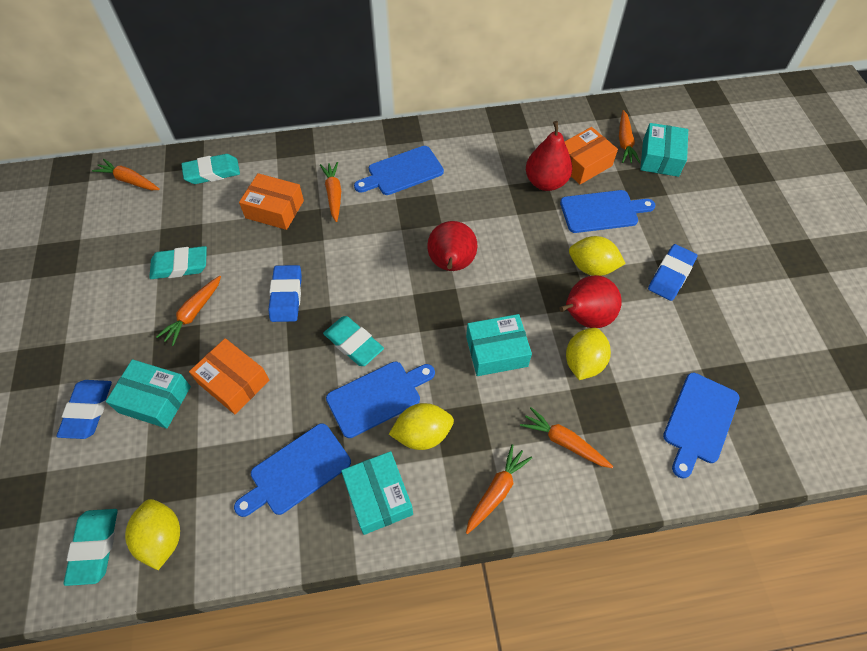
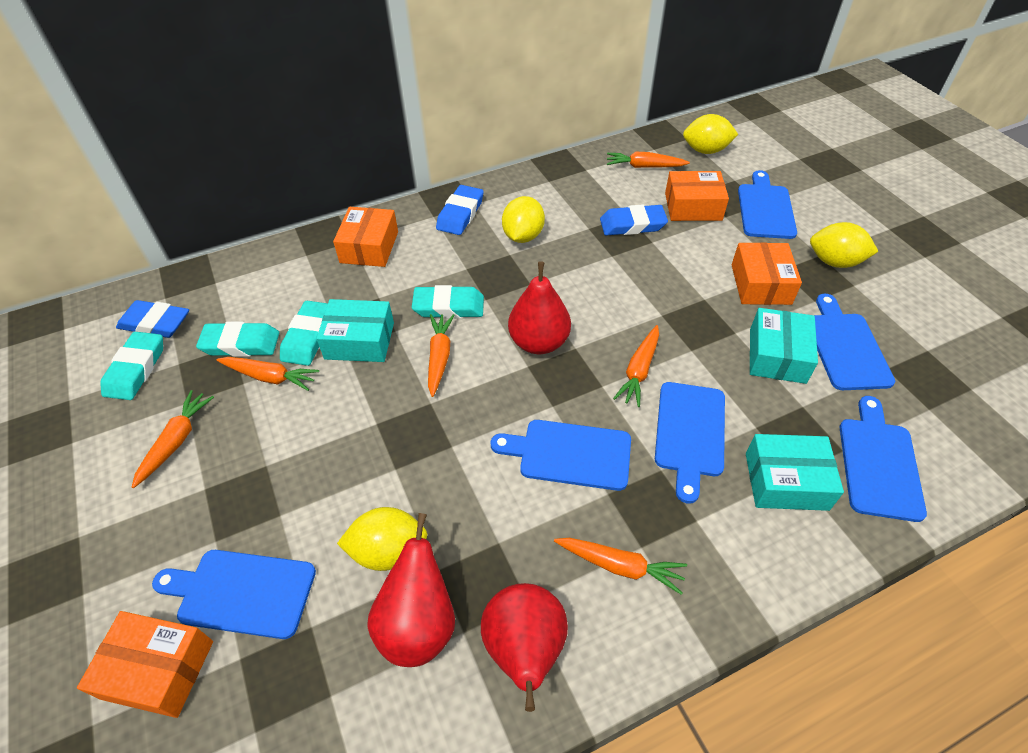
blue cutting board: 5 -> 6
orange box: 3 -> 4
turquoise box: 4 -> 3

